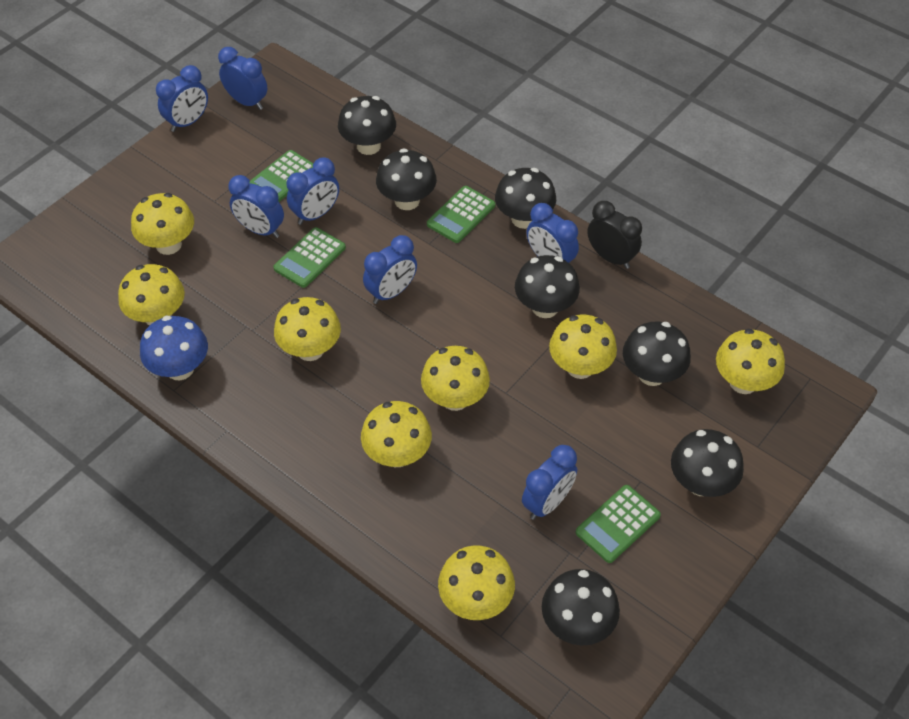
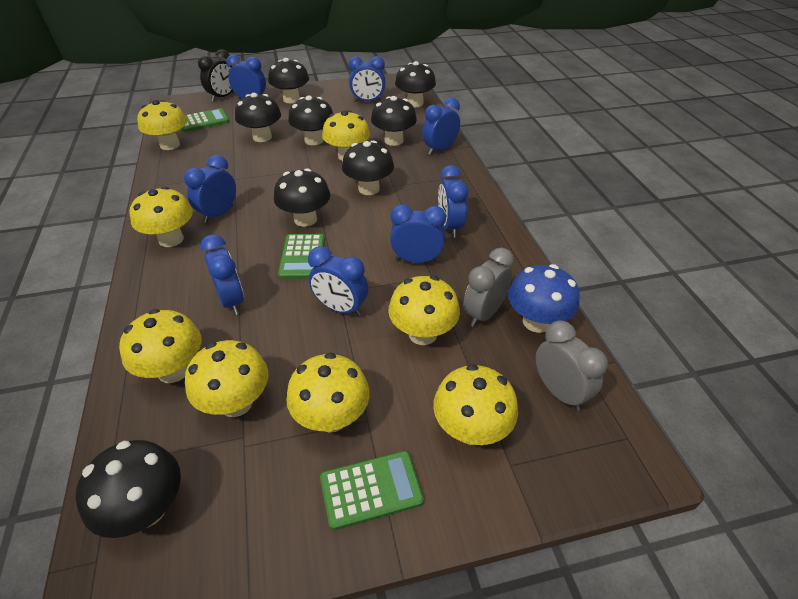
black mushroom: 7 -> 8
blue clock: 7 -> 8
green calculator: 4 -> 3
grey clock: 0 -> 2

